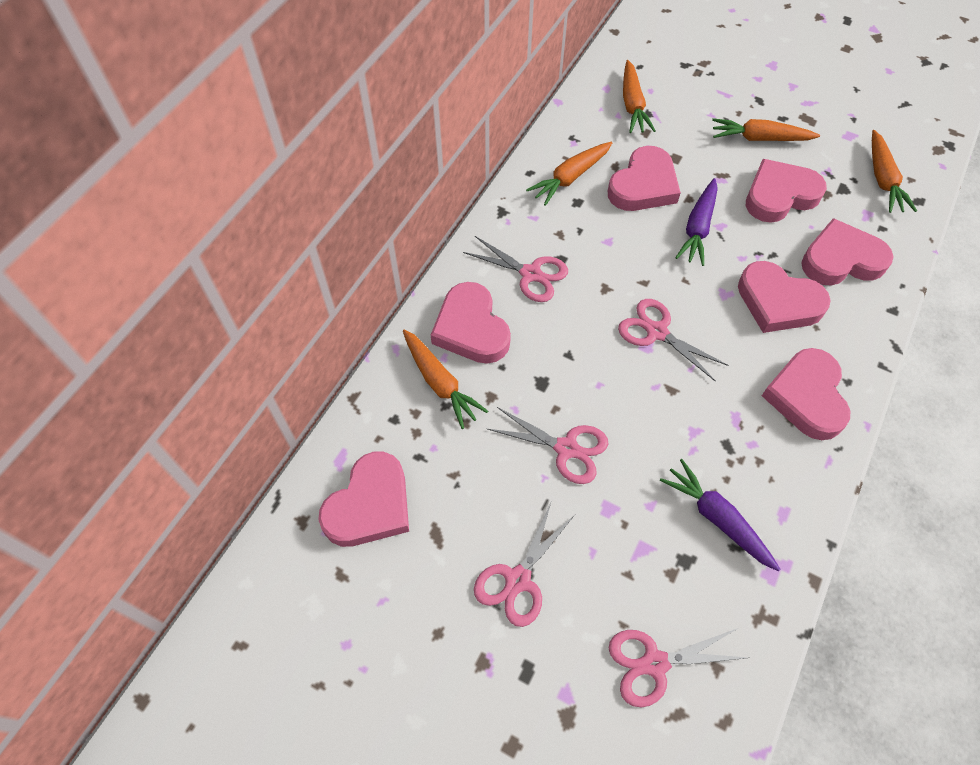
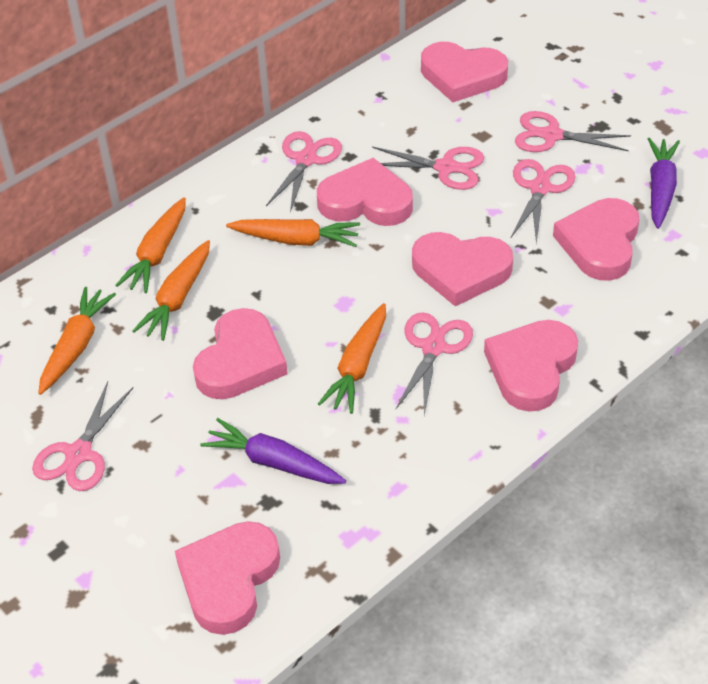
pink scissors: 5 -> 6

